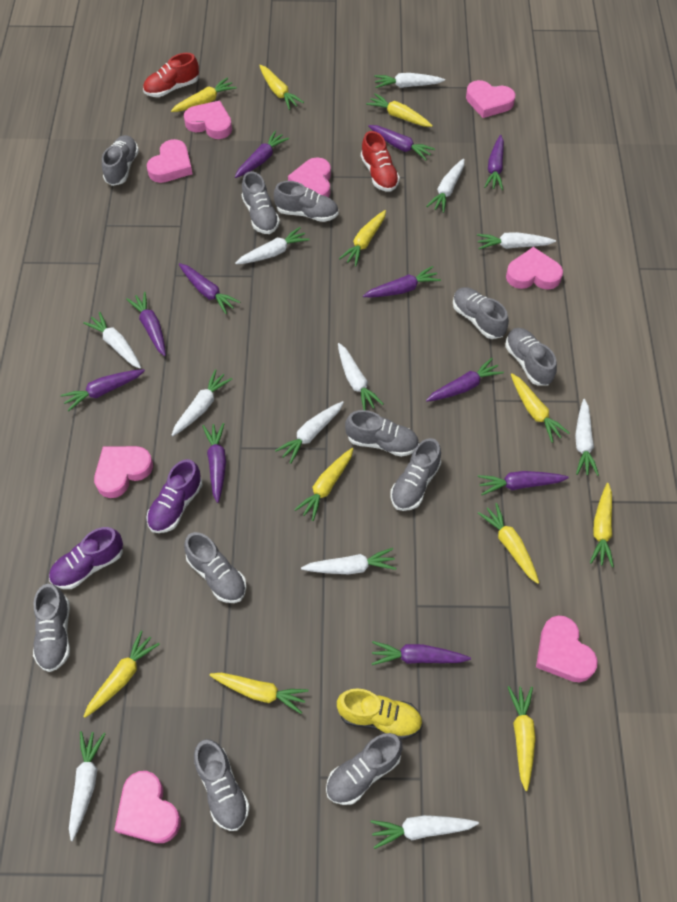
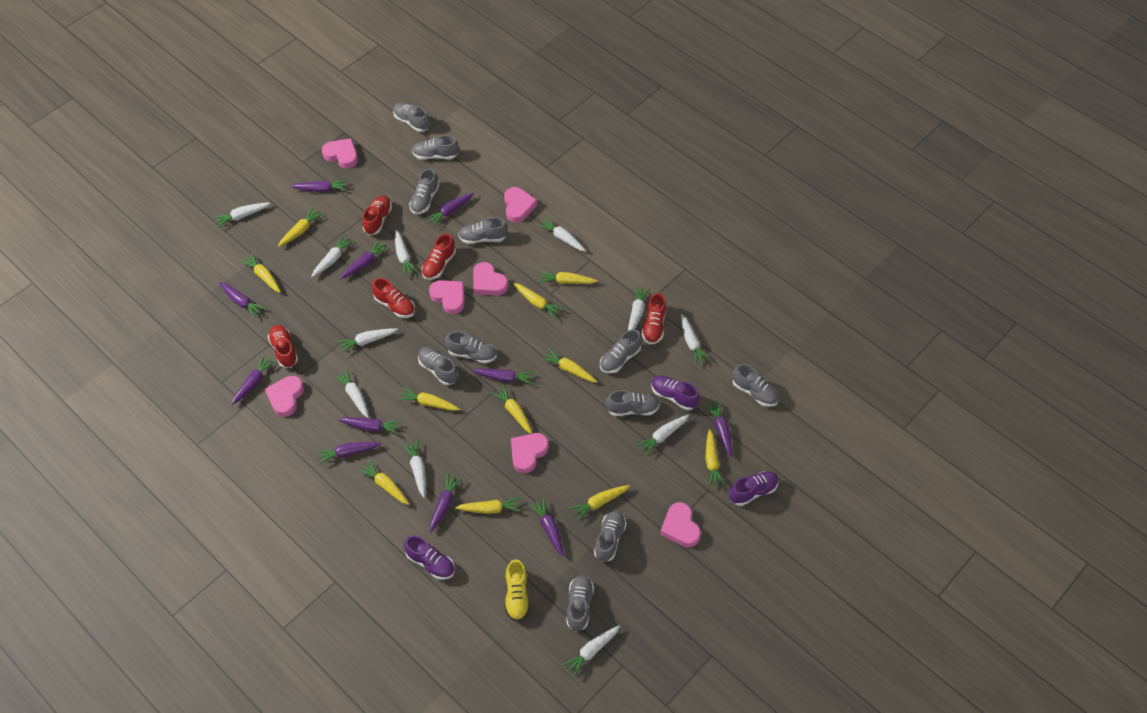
pink heart: 8 -> 7
purple shoe: 2 -> 3
red shoe: 2 -> 5
white carrot: 12 -> 11

